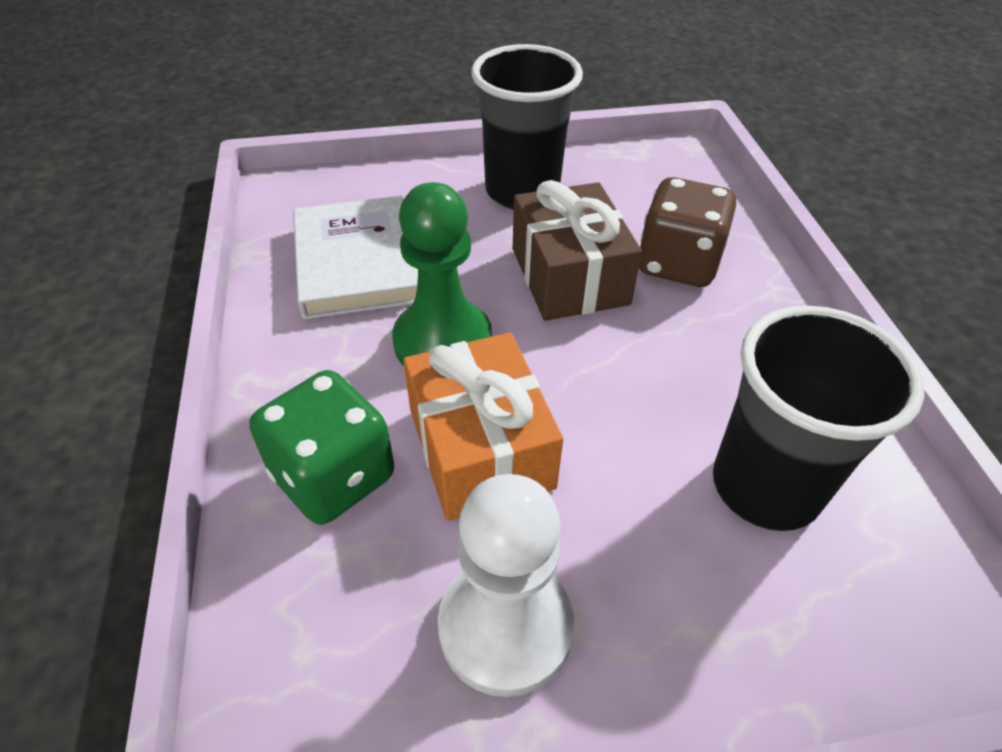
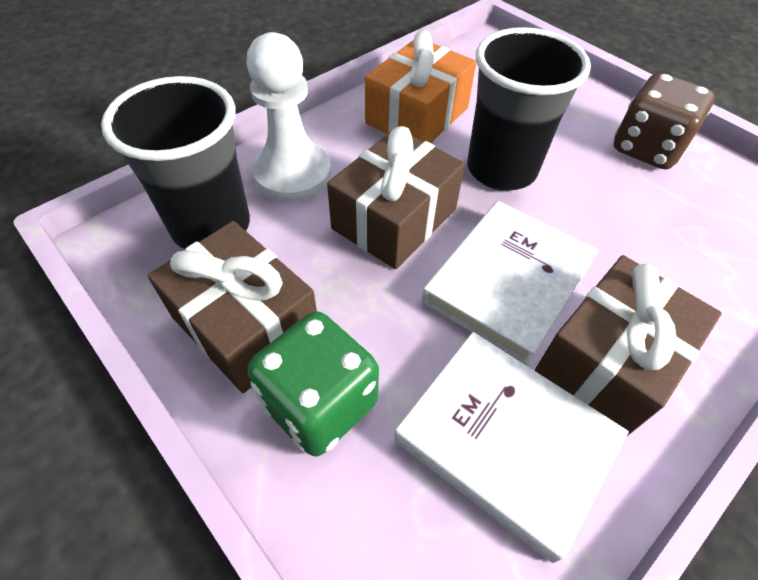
brown gift: 1 -> 3
green pawn: 1 -> 0
white book: 1 -> 2

